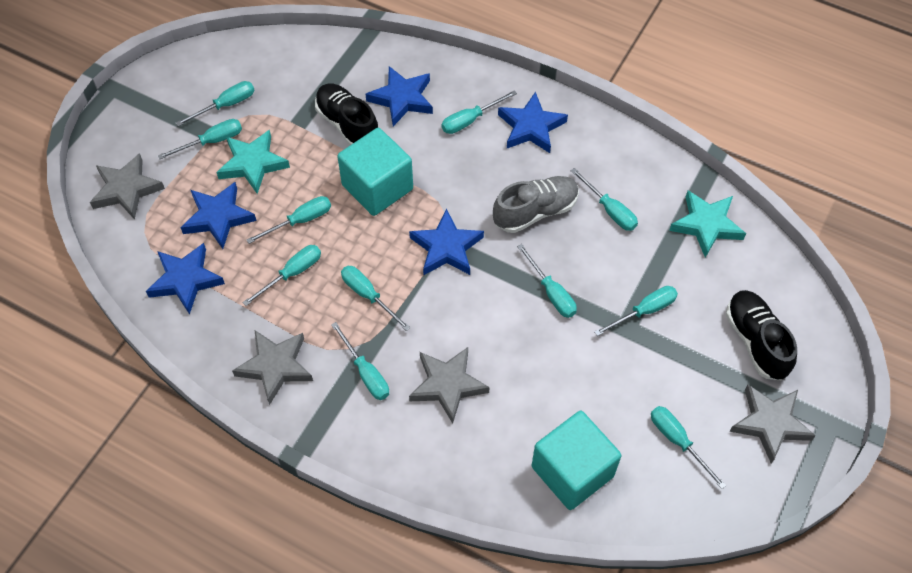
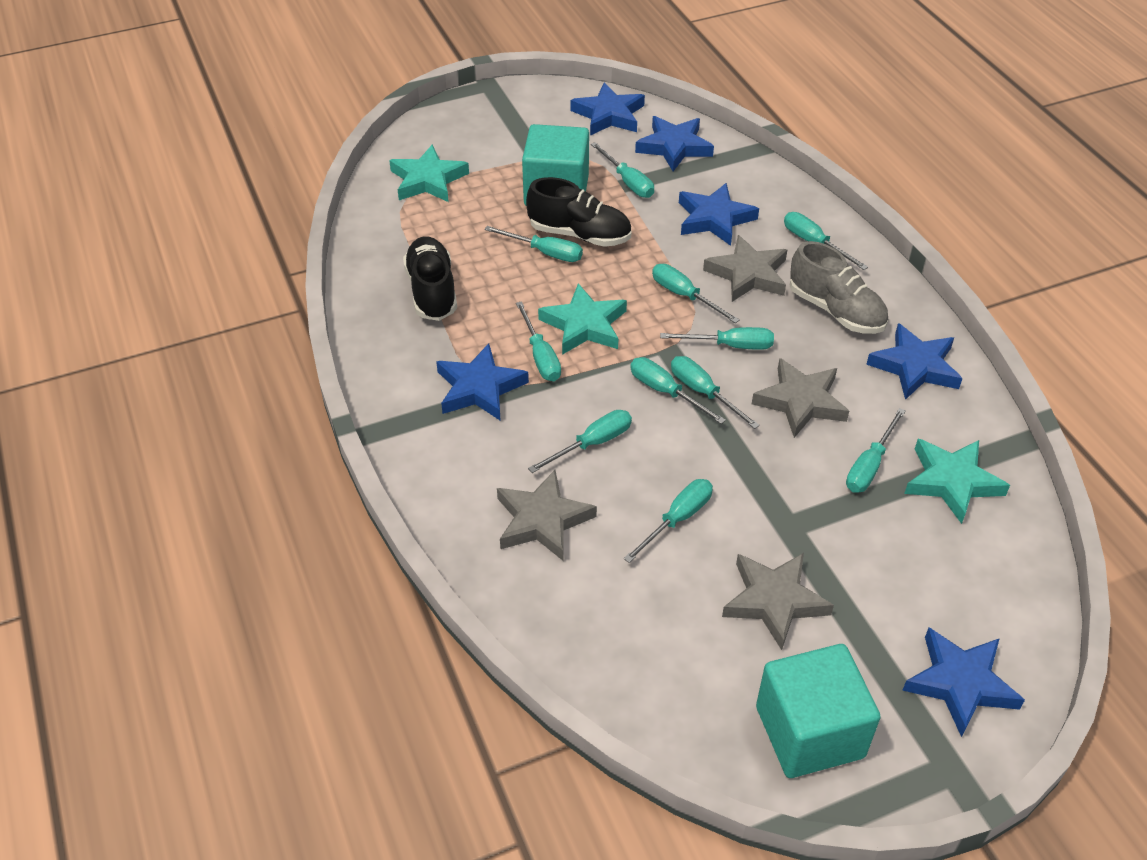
blue star: 5 -> 6
turquoise star: 2 -> 3

